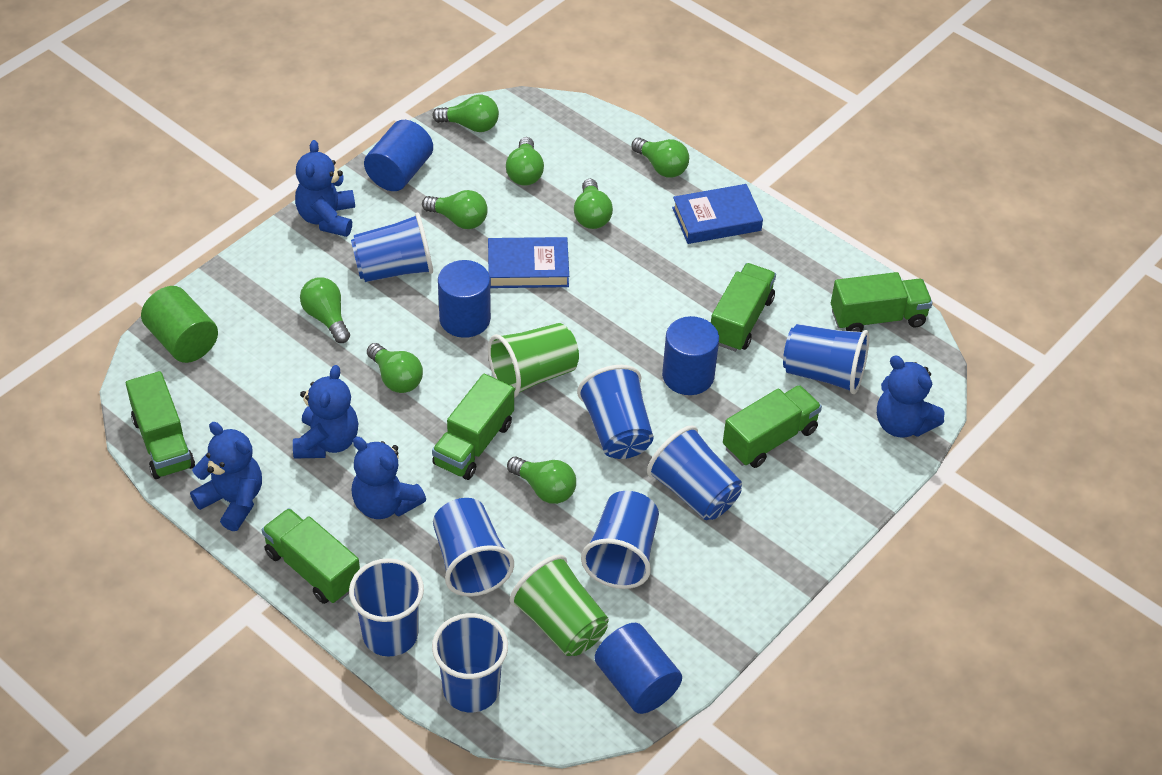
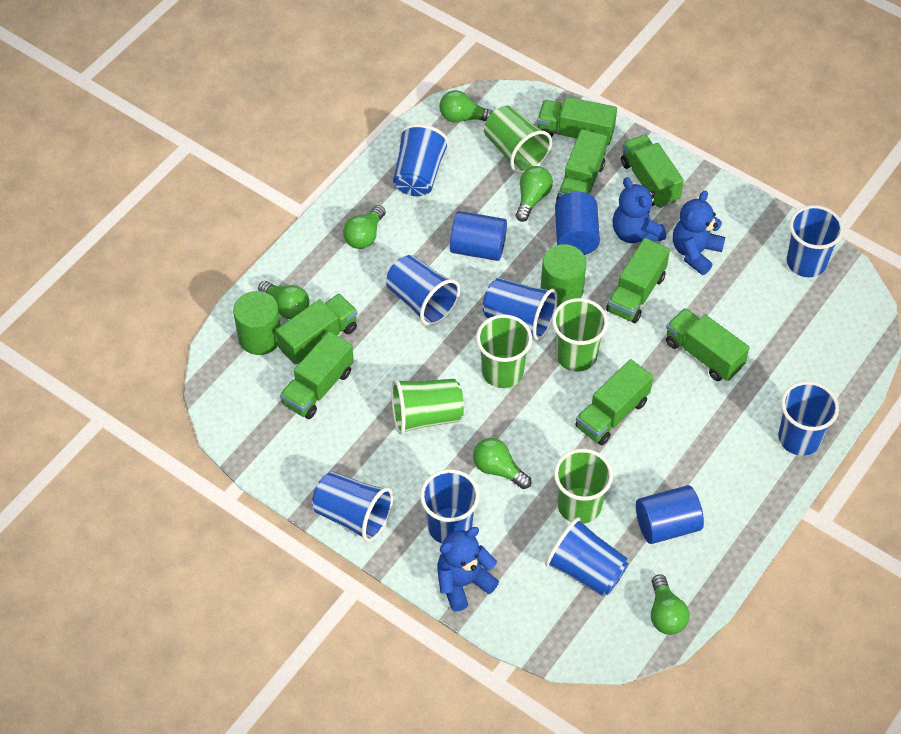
blue book: 2 -> 0
blue cylinder: 4 -> 3
blue teddy bear: 5 -> 3
green cup: 2 -> 5
green cylinder: 1 -> 2
green light bulb: 8 -> 6
green truck: 6 -> 8

